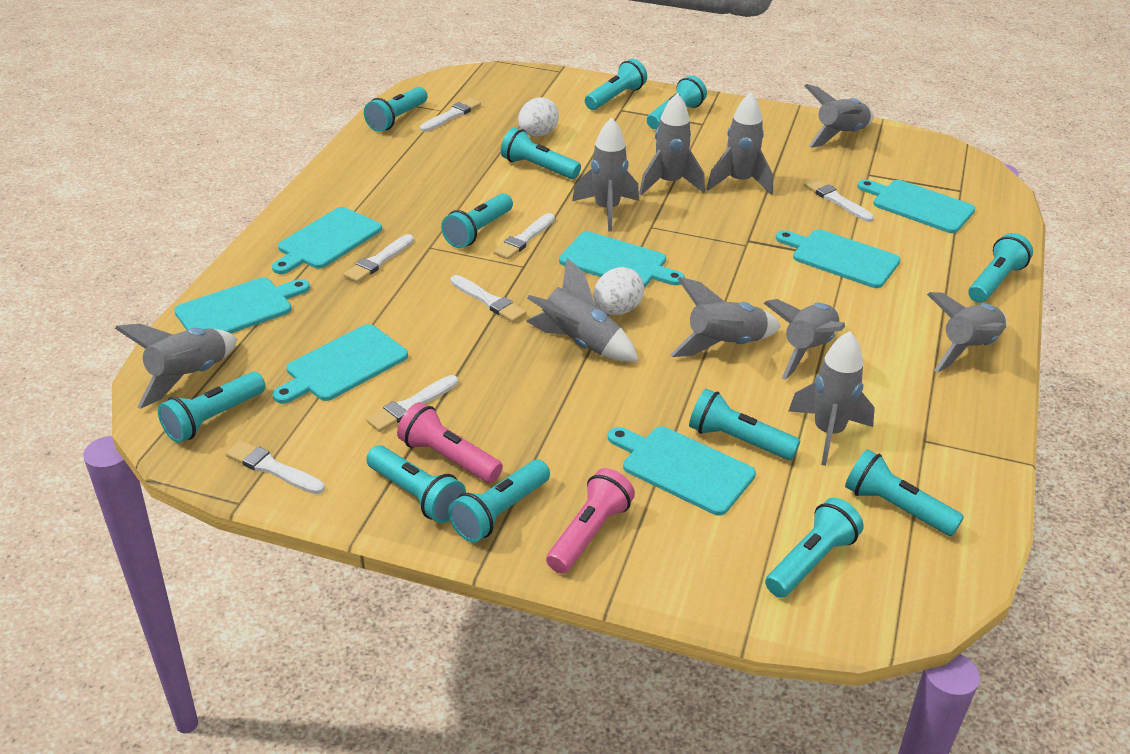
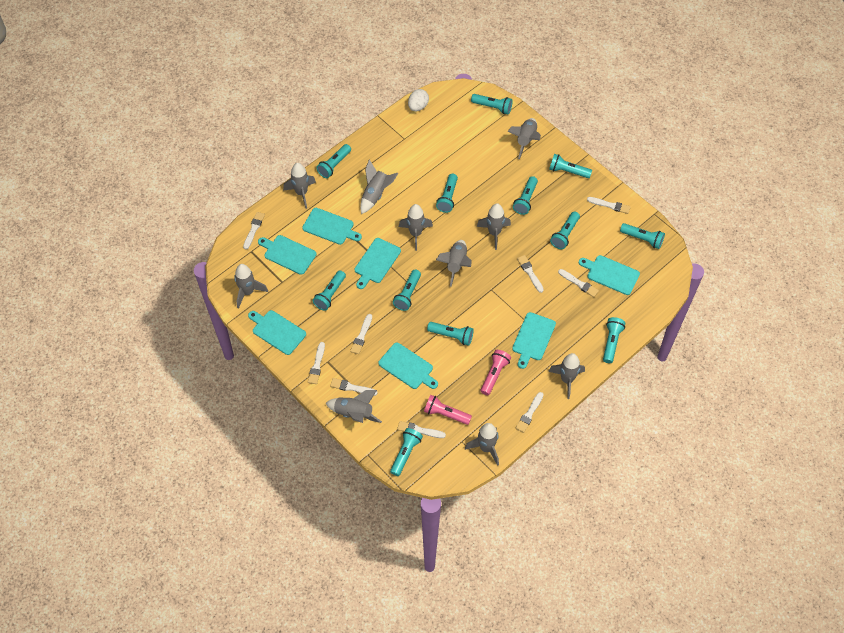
white brush: 7 -> 9
white egg: 2 -> 1

